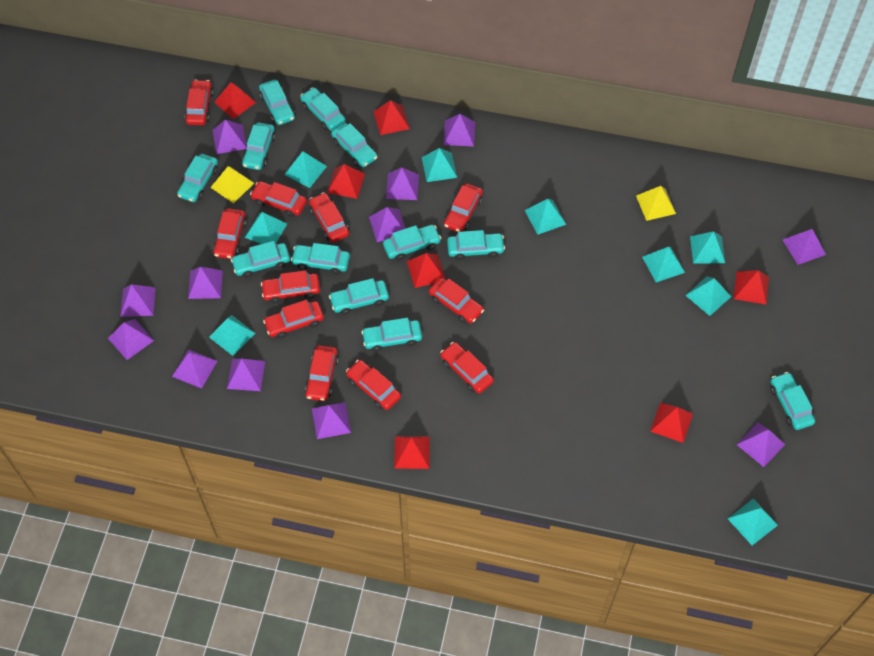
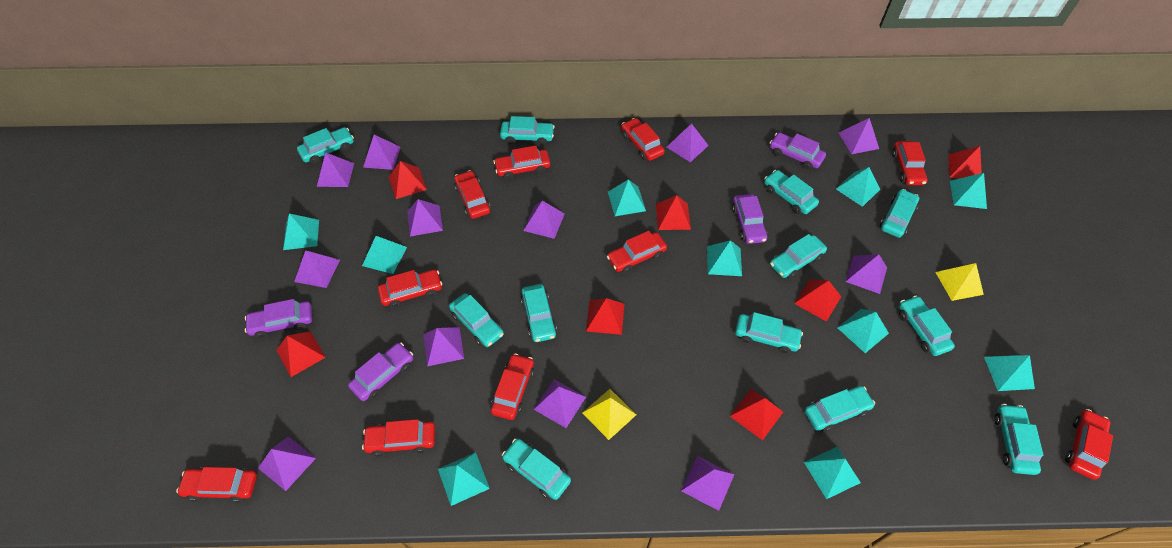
purple car: 0 -> 4
red car: 11 -> 10
turquoise pyramid: 9 -> 10

